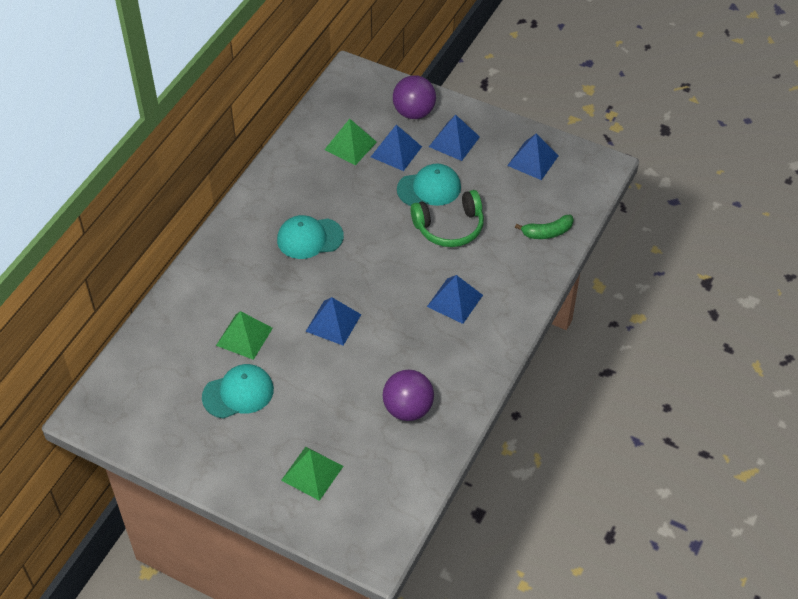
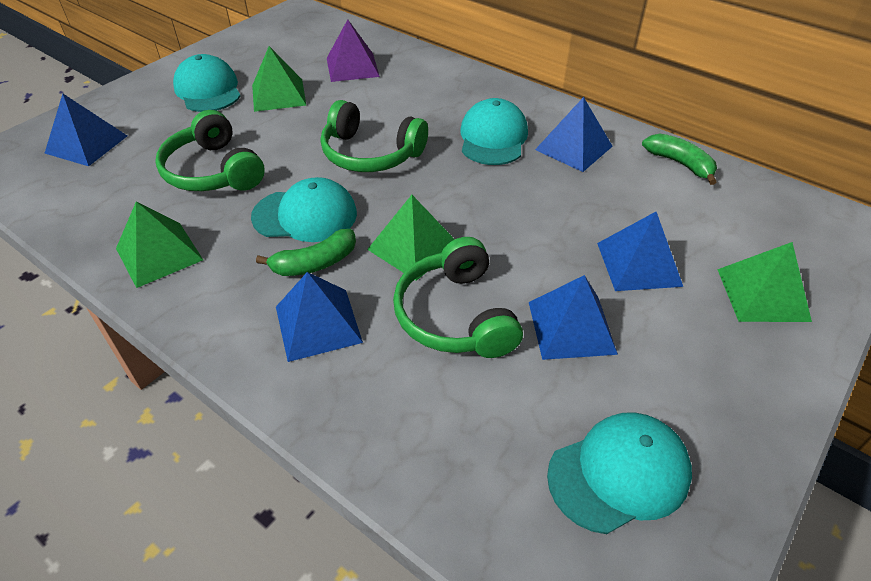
green banana: 1 -> 2
green headphones: 1 -> 3
green pyramid: 3 -> 4
purple ball: 2 -> 0
purple pyramid: 0 -> 1
turquoise cap: 3 -> 4

